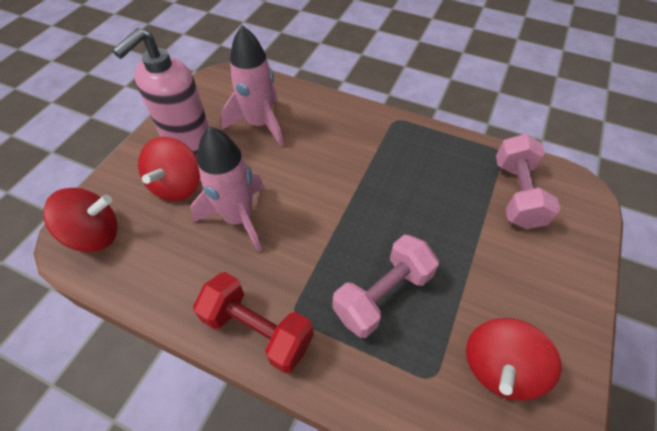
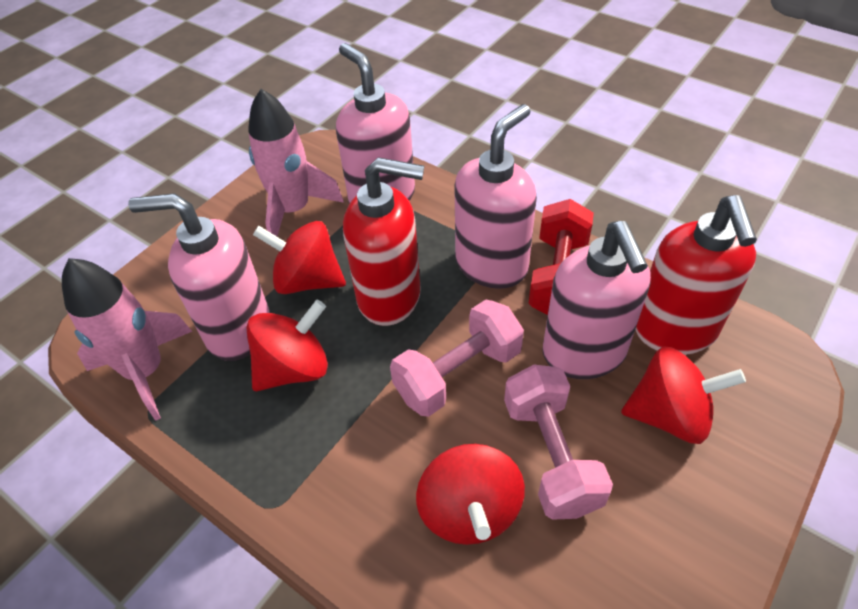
pink soap dispenser: 1 -> 4
red soap dispenser: 0 -> 2
red spinning top: 3 -> 4

